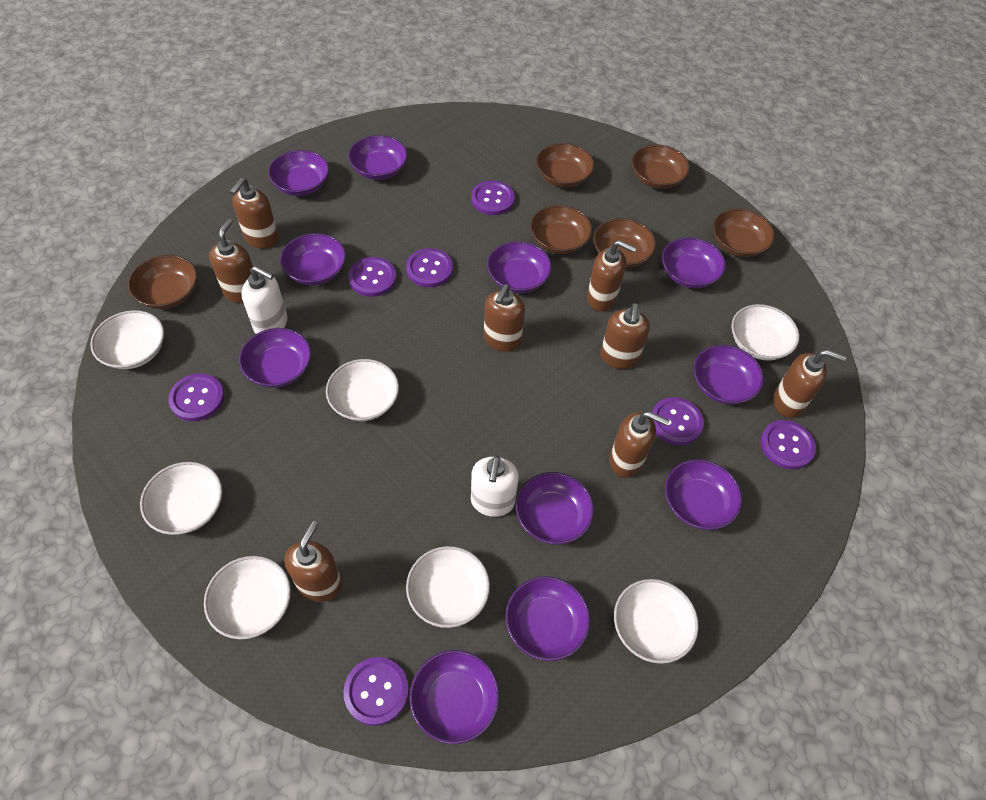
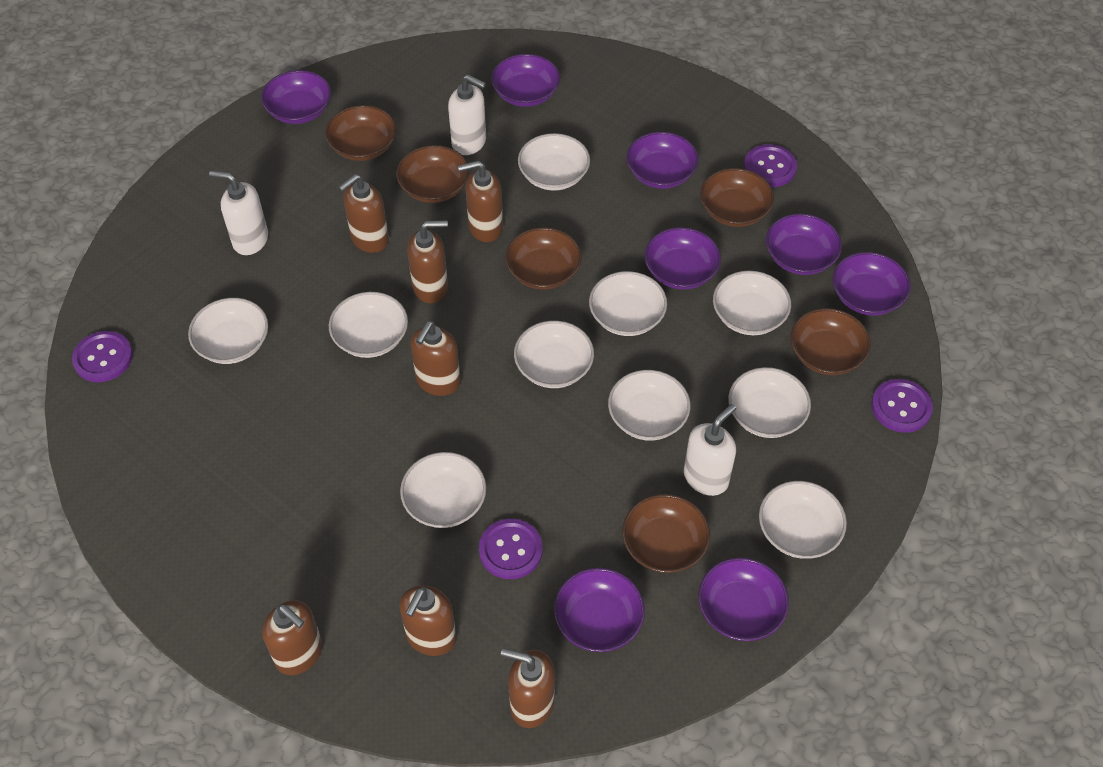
brown soap dispenser: 8 -> 7
purple bowl: 11 -> 8
purple button: 7 -> 4
white bowl: 7 -> 10
white soap dispenser: 2 -> 3

